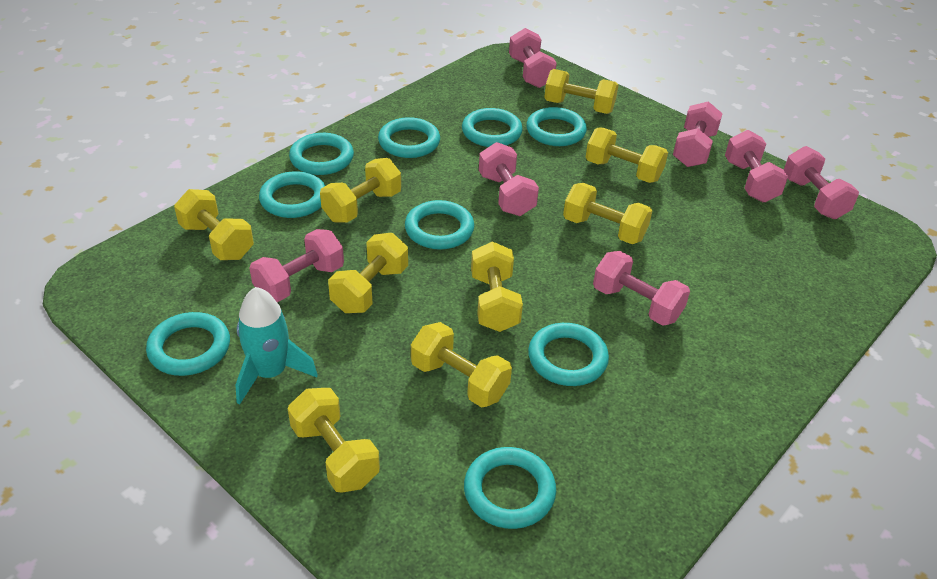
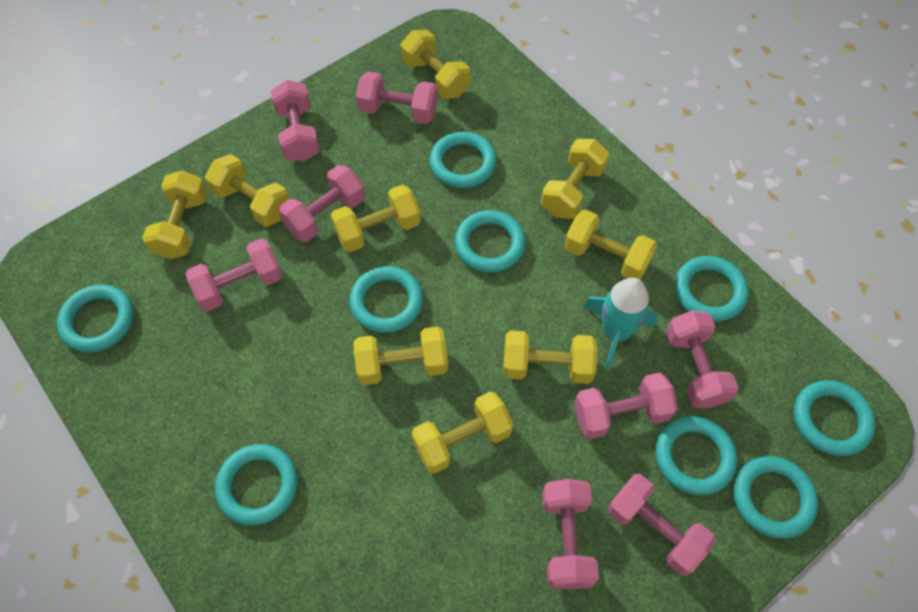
pink dumbbell: 7 -> 8

